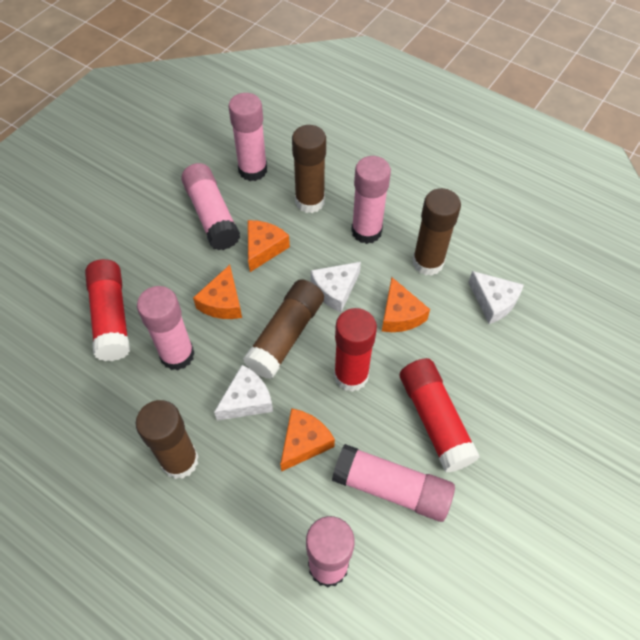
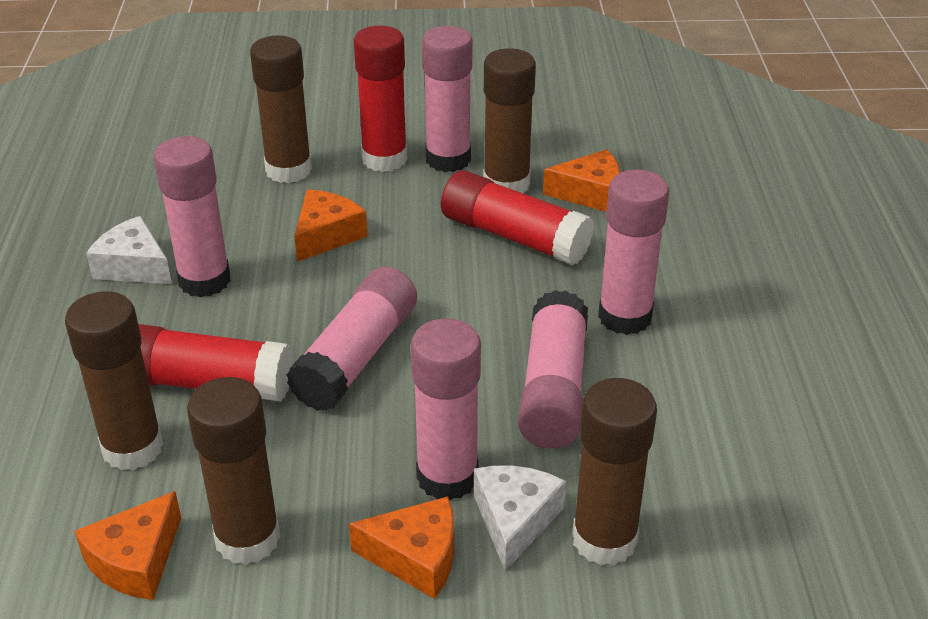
brown glue stick: 4 -> 5
white cheese: 3 -> 2

